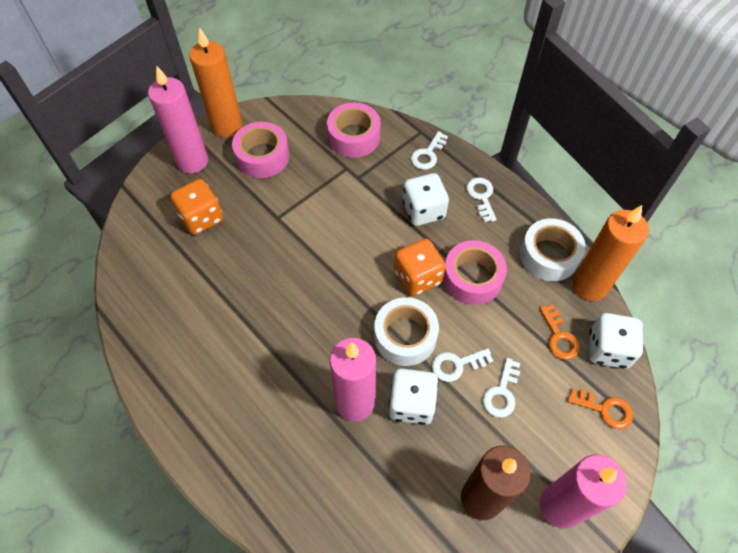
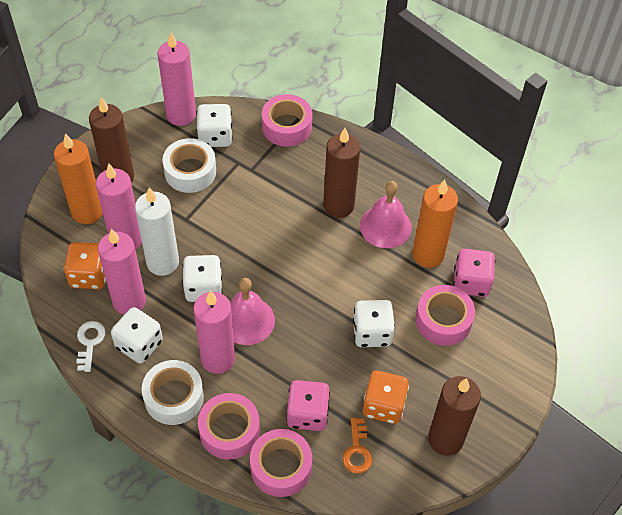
brown candle: 1 -> 3
orange key: 2 -> 1
pink bell: 0 -> 2
pink candle: 3 -> 4
pink dice: 0 -> 2
pink tape: 3 -> 4
white candle: 0 -> 1
white dice: 3 -> 4
white key: 4 -> 1

